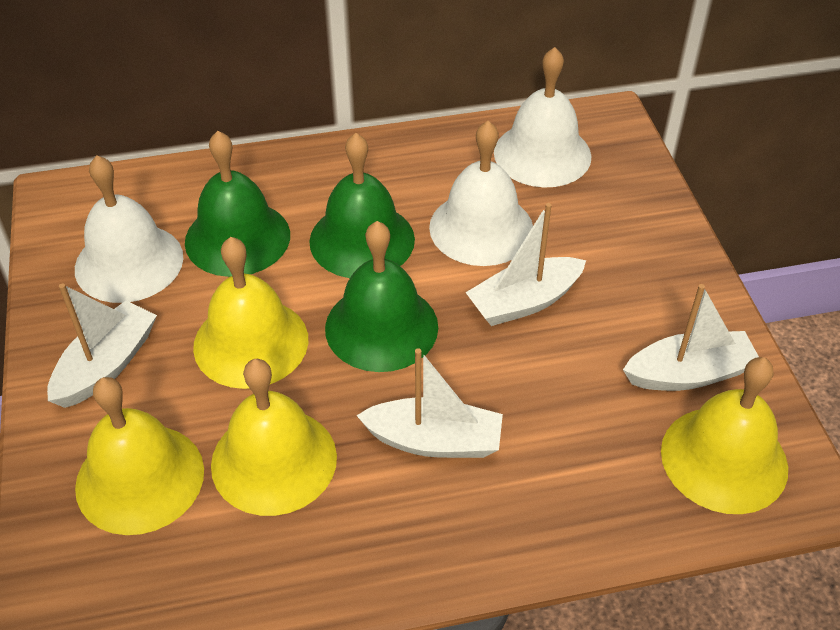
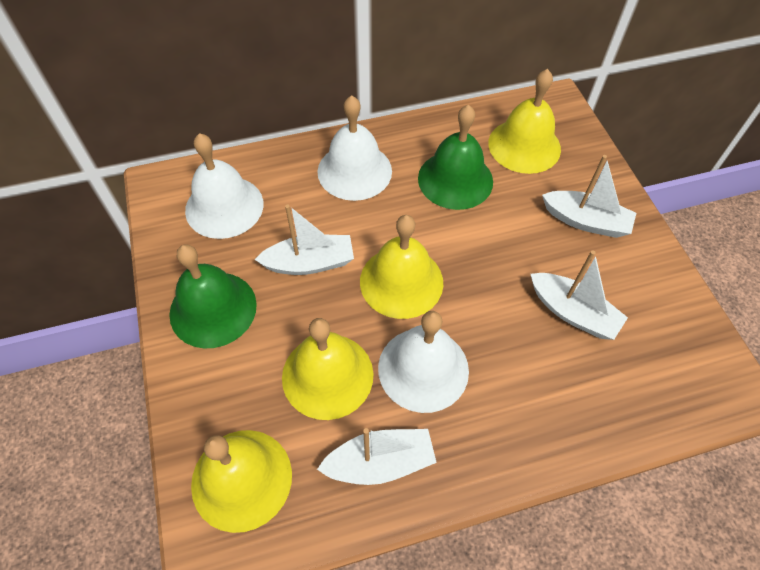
green bell: 3 -> 2

